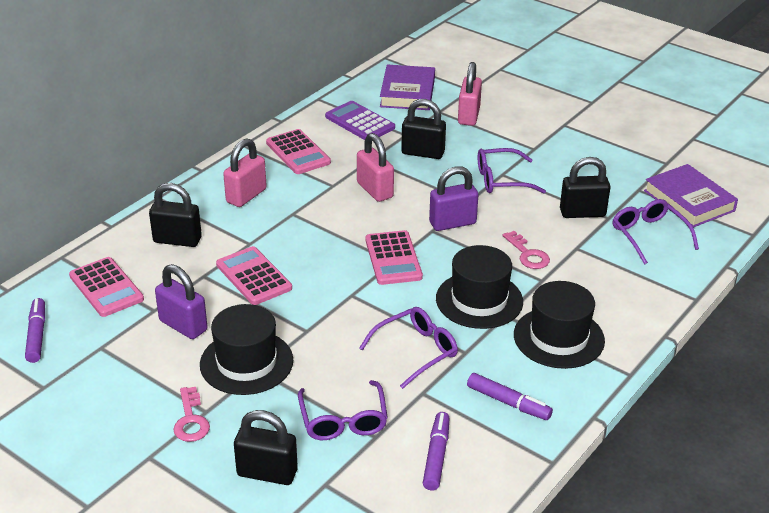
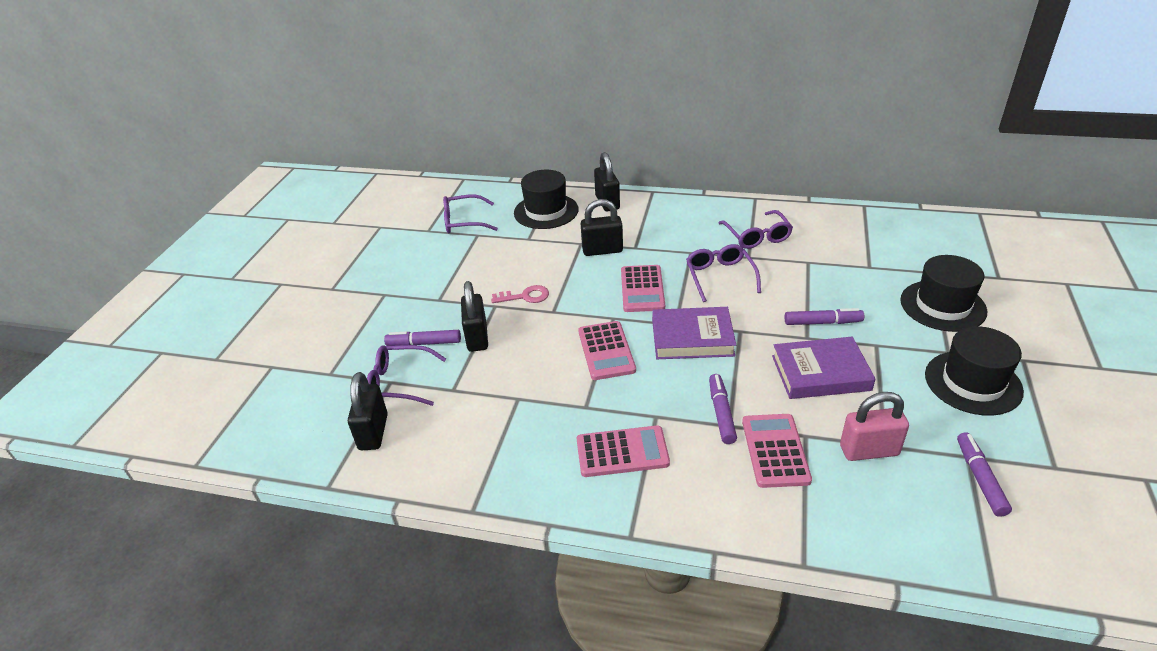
pink key: 2 -> 1
pink padlock: 3 -> 1
purple calculator: 1 -> 0
purple marker: 3 -> 4
purple padlock: 2 -> 0

